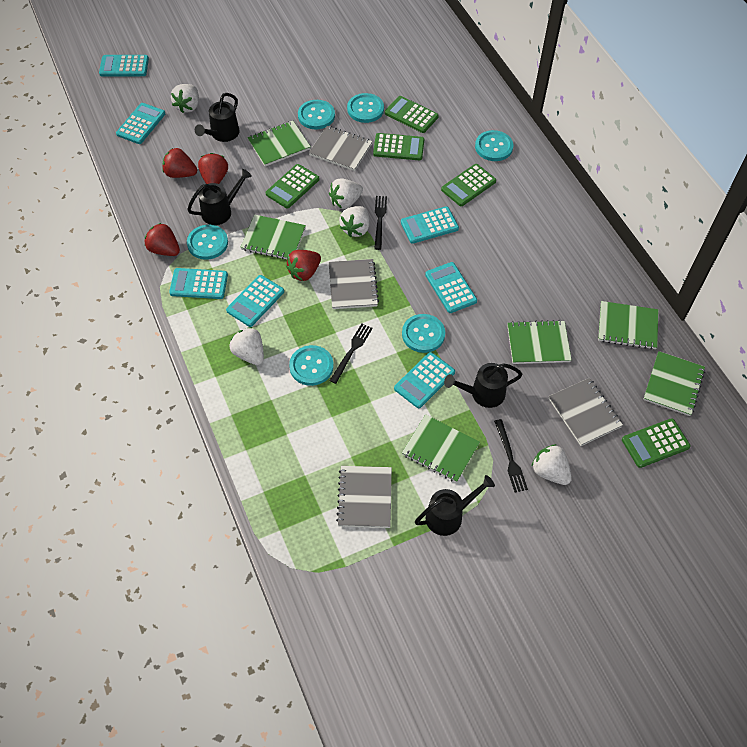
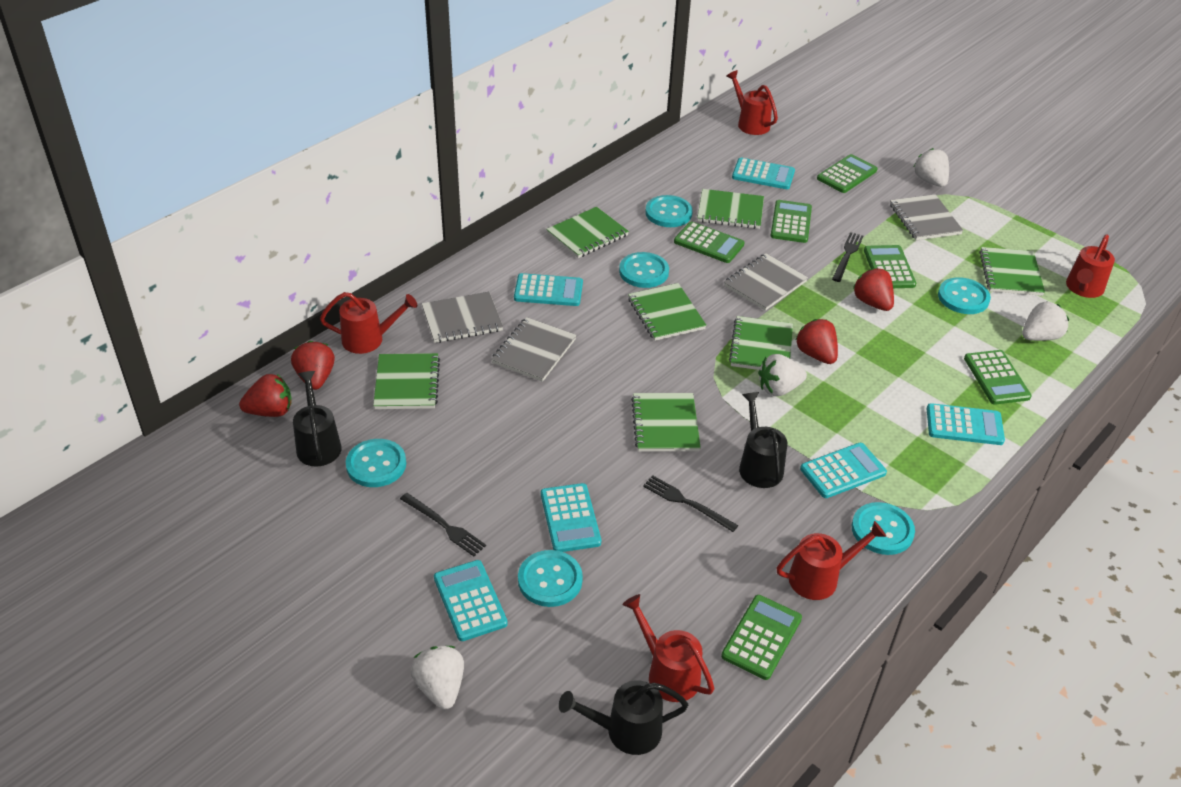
black watering can: 4 -> 3
green calculator: 5 -> 6
green notebook: 6 -> 7
red watering can: 0 -> 5
turquoise calculator: 7 -> 6
white strawberry: 5 -> 4

